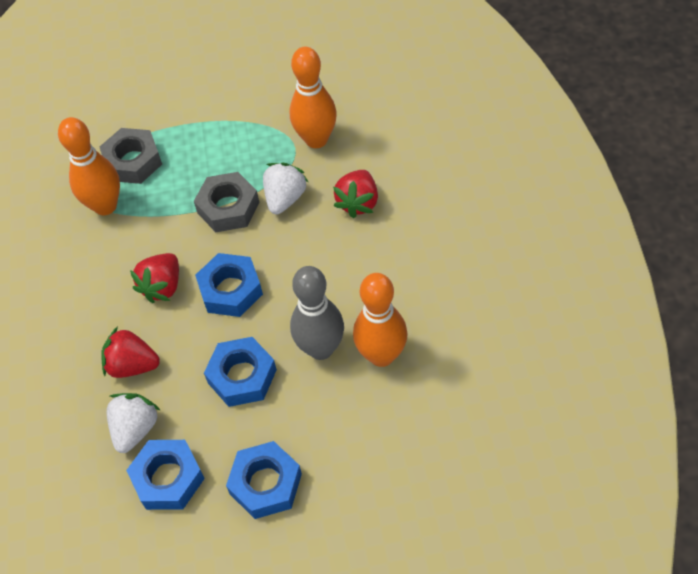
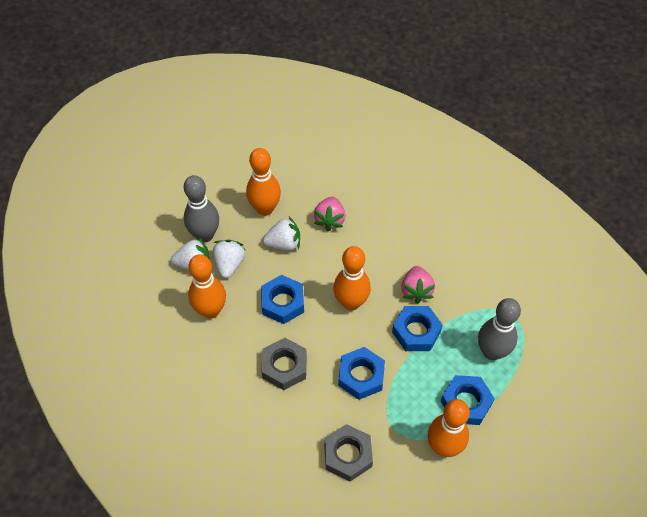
grey bowling pin: 1 -> 2
orange bowling pin: 3 -> 4
pink strawberry: 0 -> 2
red strawberry: 3 -> 0
white strawberry: 2 -> 3

